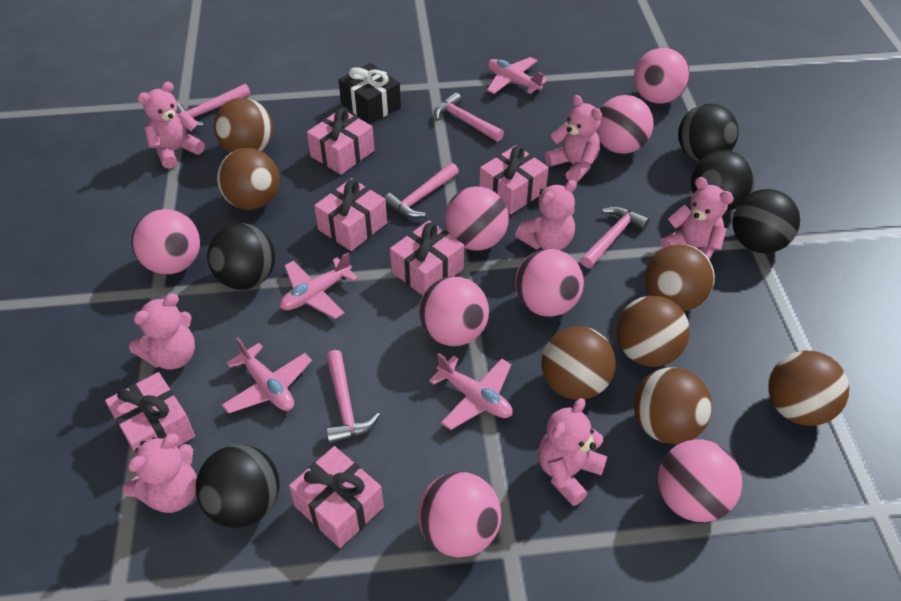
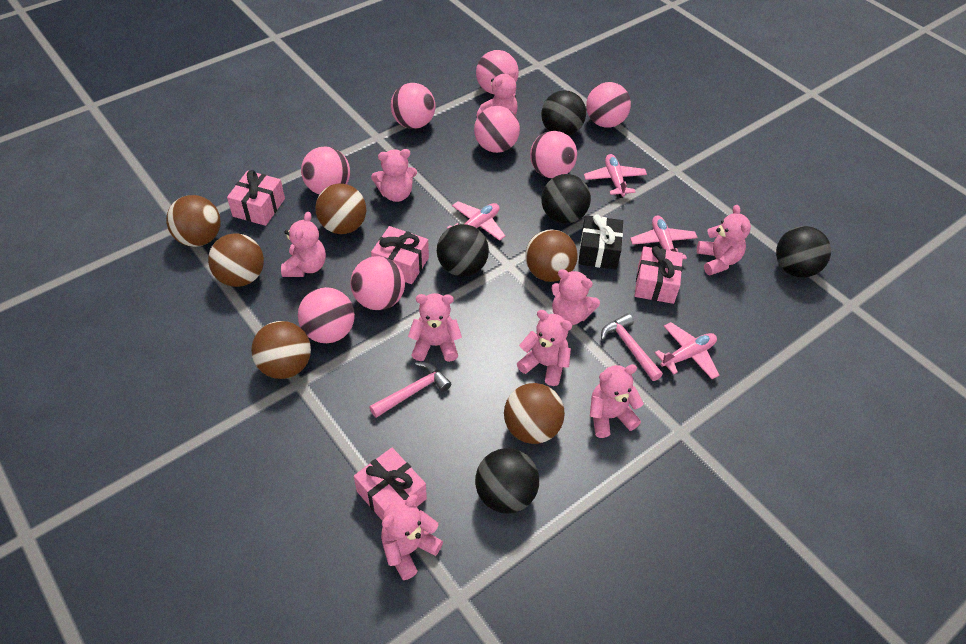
brown ball: 7 -> 6
pink gift: 6 -> 4
pink hammer: 5 -> 2
pink teddy bear: 7 -> 9

